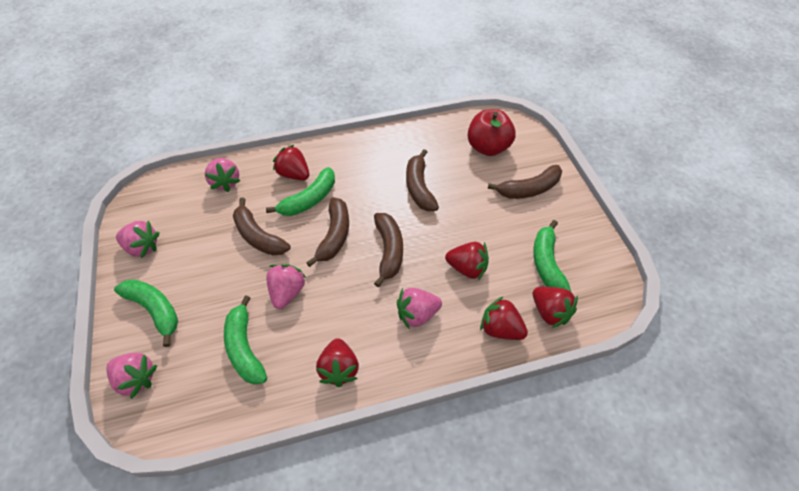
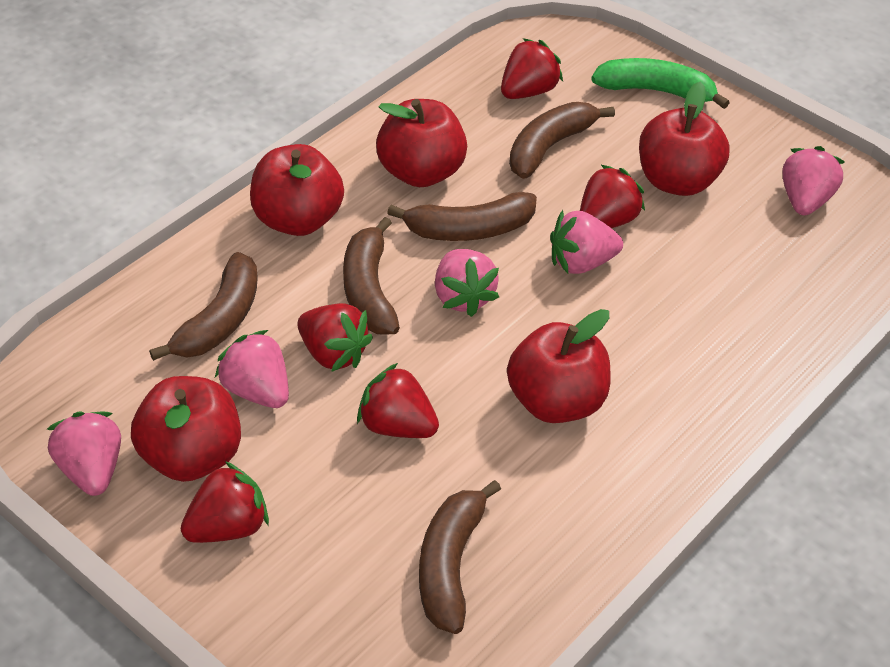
green banana: 4 -> 1
red apple: 1 -> 5

